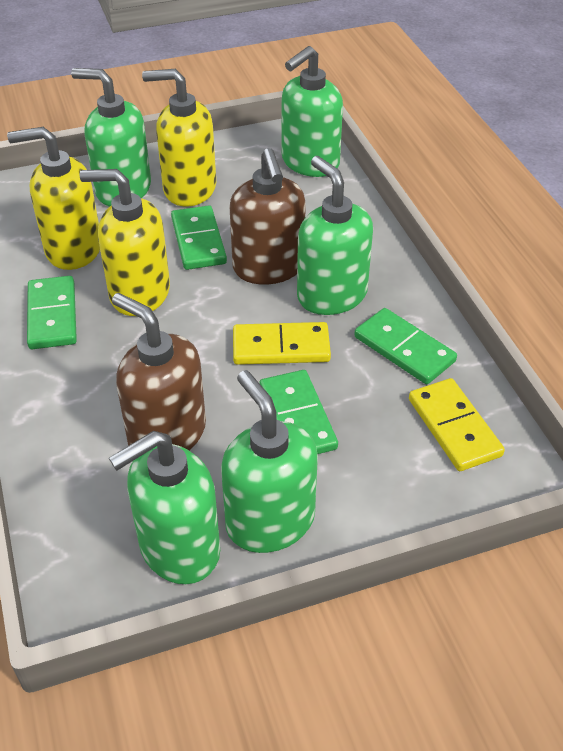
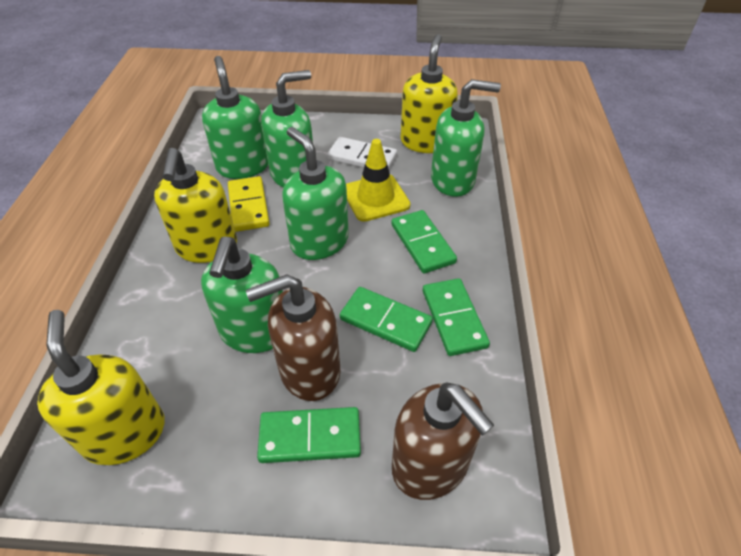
white domino: 0 -> 1
yellow domino: 2 -> 1
yellow traffic cone: 0 -> 1

